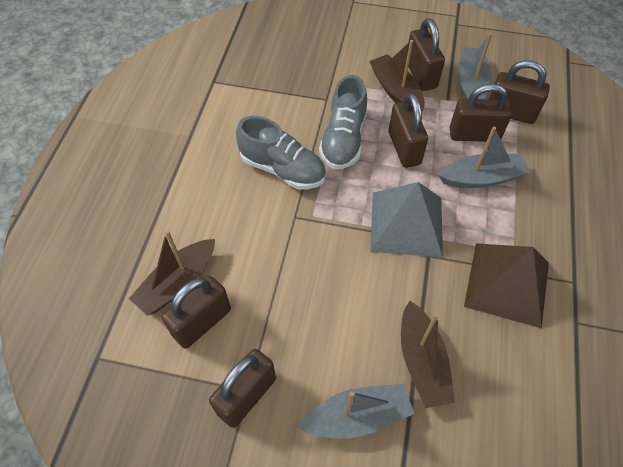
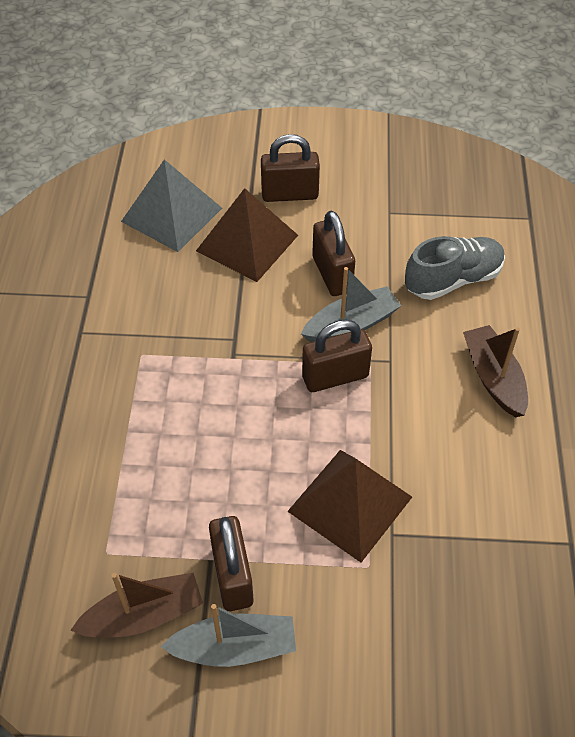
brown boat: 3 -> 2
brown padlock: 6 -> 4
brown pyramid: 1 -> 2
grey boat: 3 -> 2
grey shoe: 2 -> 1

